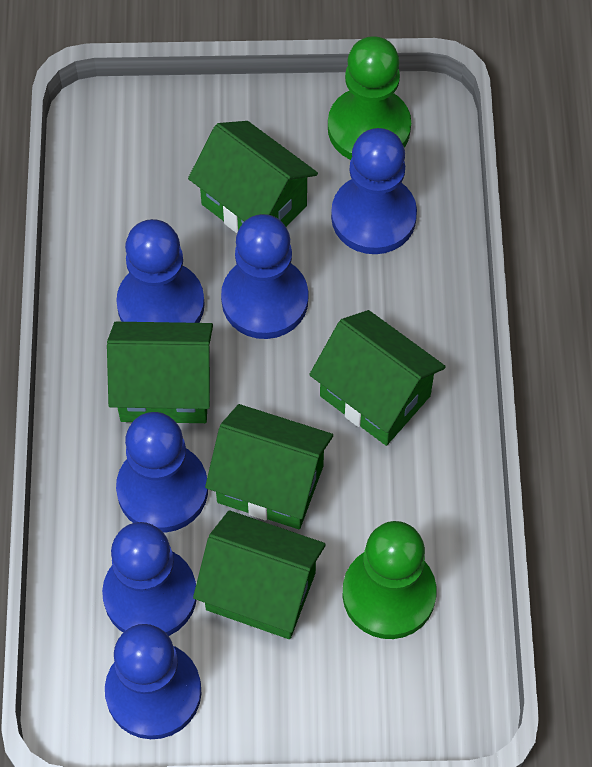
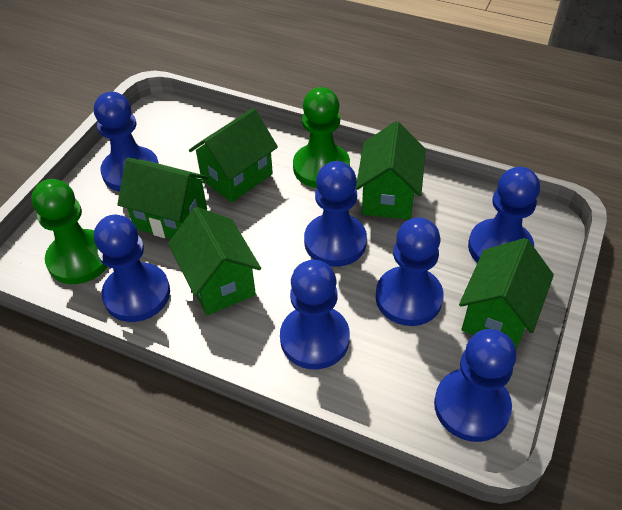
blue pawn: 6 -> 7

